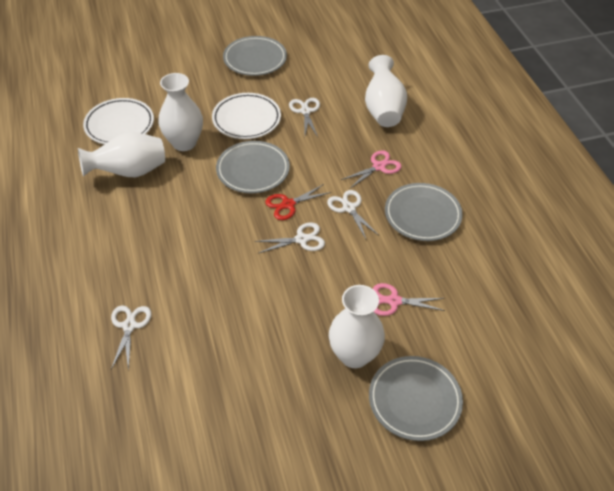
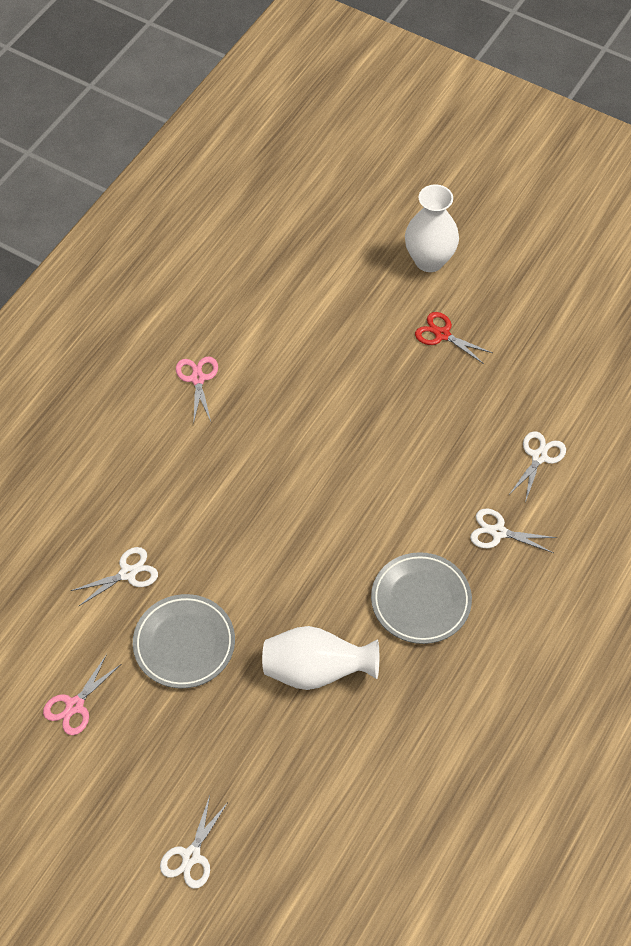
grey plate: 4 -> 2
white plate: 2 -> 0
white vase: 4 -> 2

